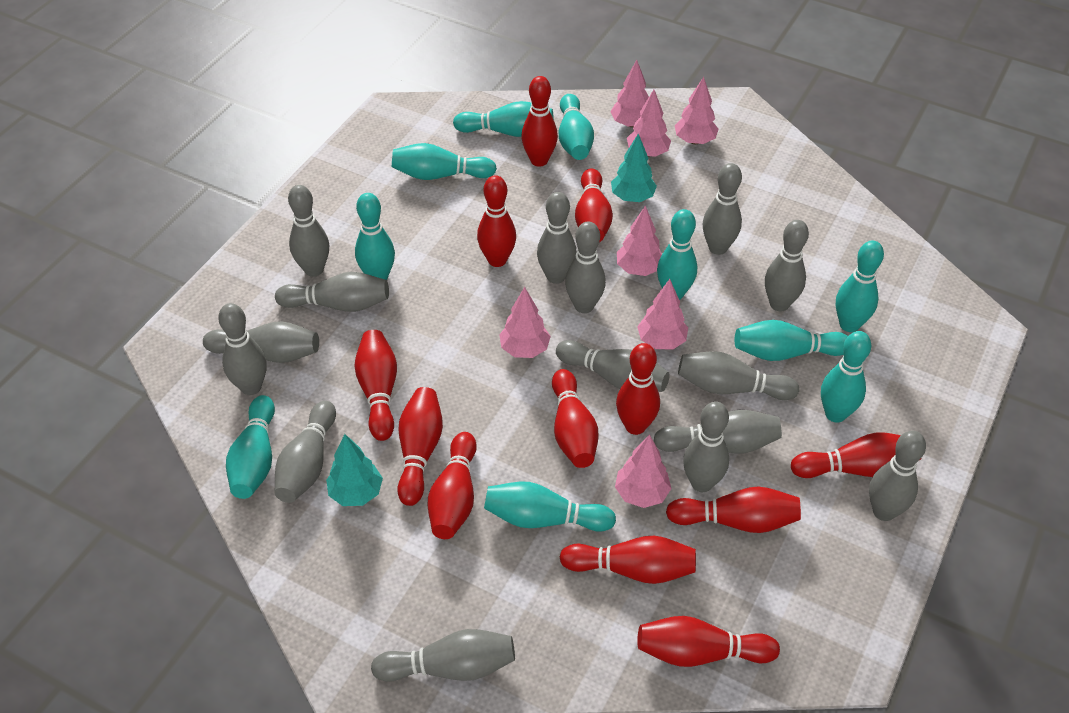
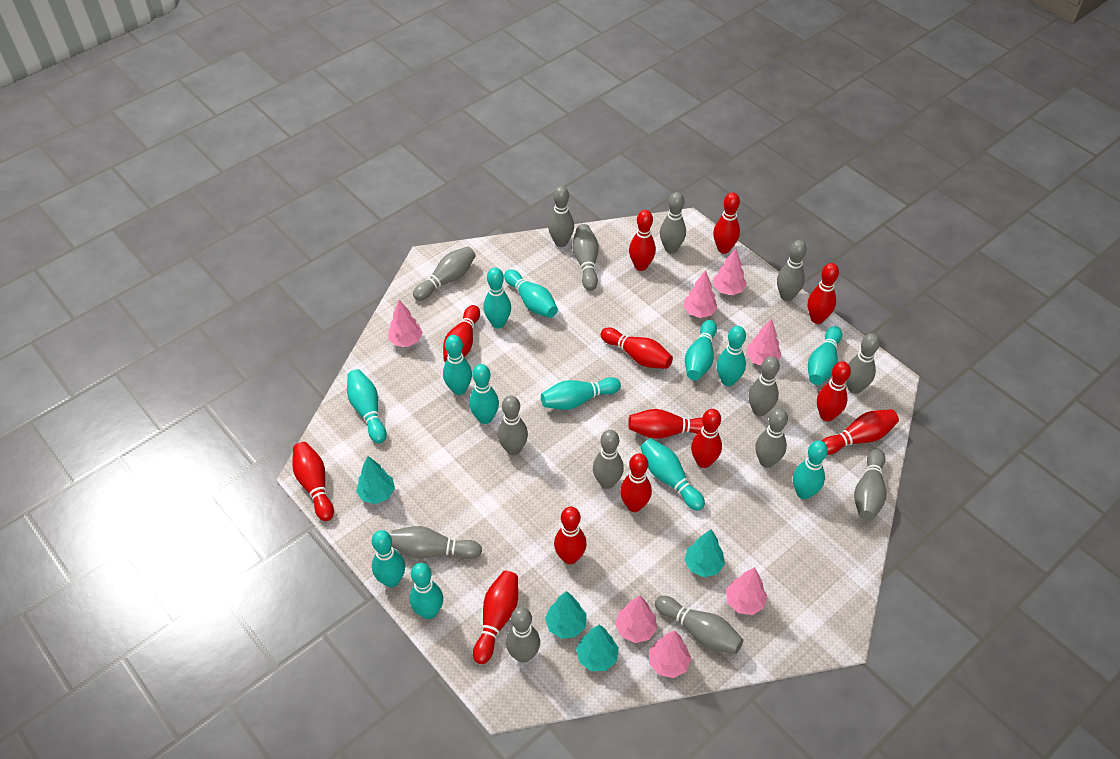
grey bowling pin: 15 -> 14
red bowling pin: 12 -> 13
turquoise bowling pin: 10 -> 13
turquoise tree: 2 -> 4

